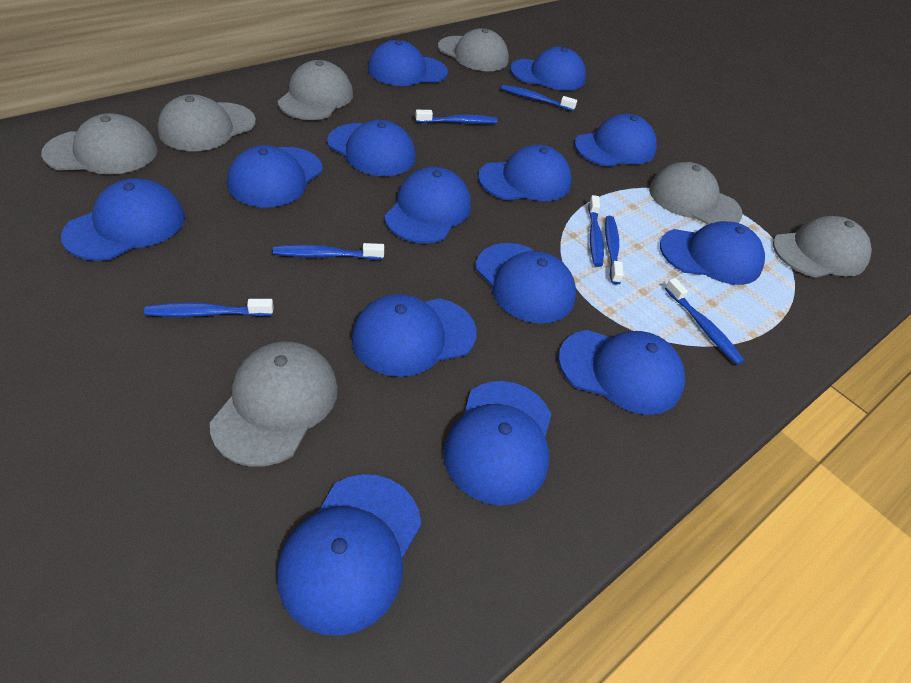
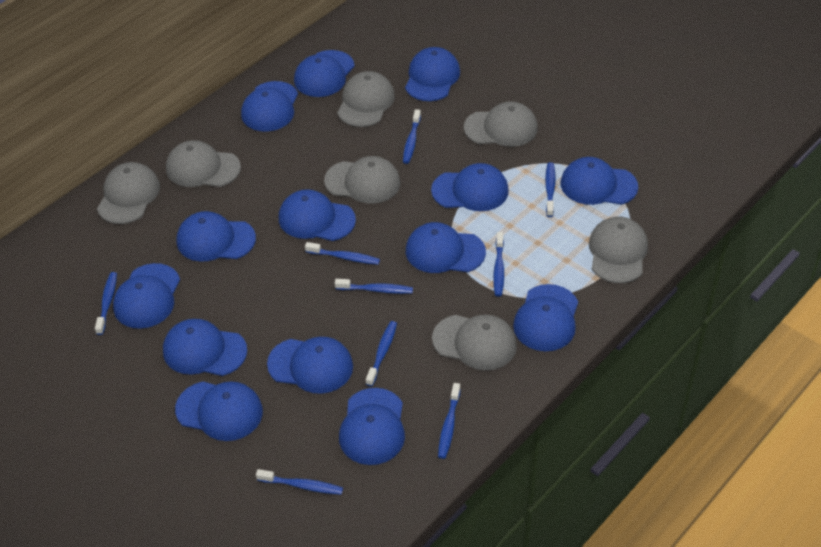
blue toothbrush: 7 -> 9

